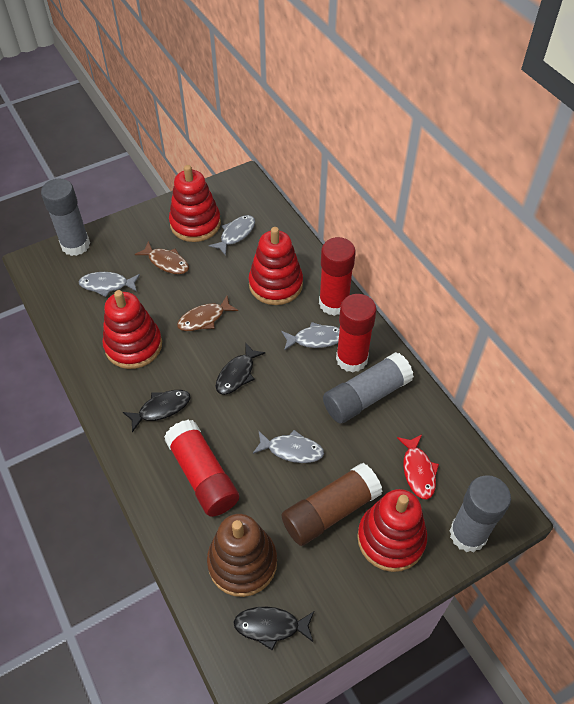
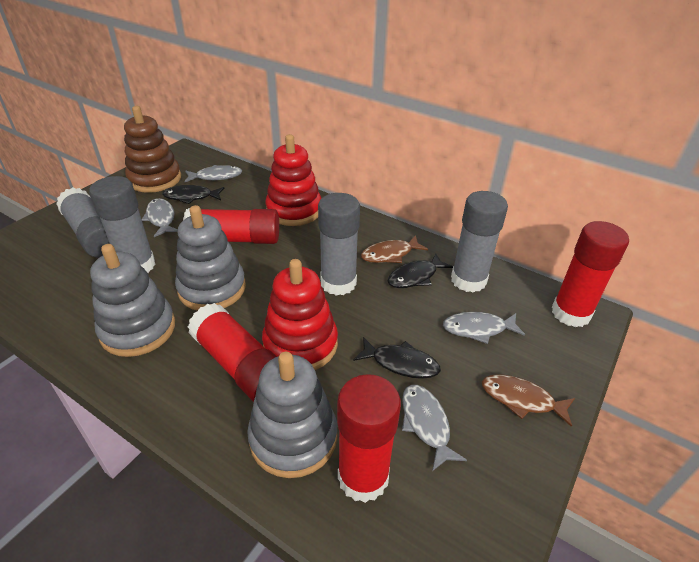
brown glue stick: 1 -> 0
grey glue stick: 3 -> 4
grey stacking toy: 0 -> 3
red fish: 1 -> 0
red glue stick: 3 -> 4
red stacking toy: 4 -> 2

